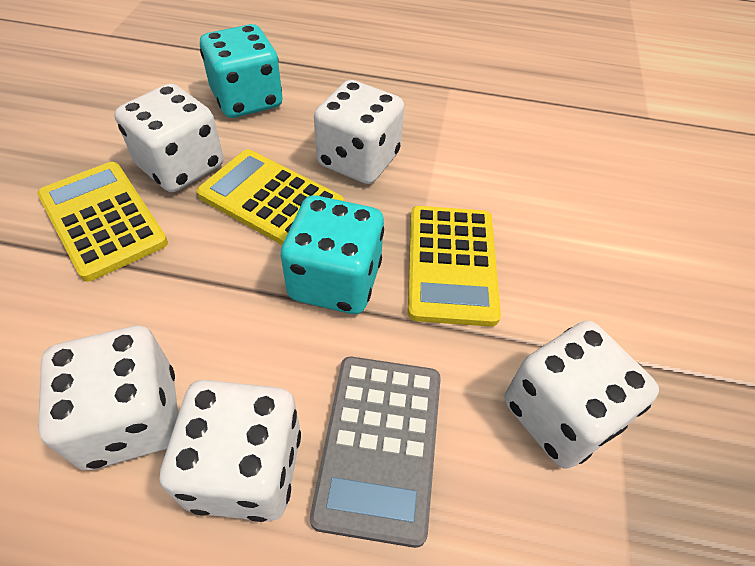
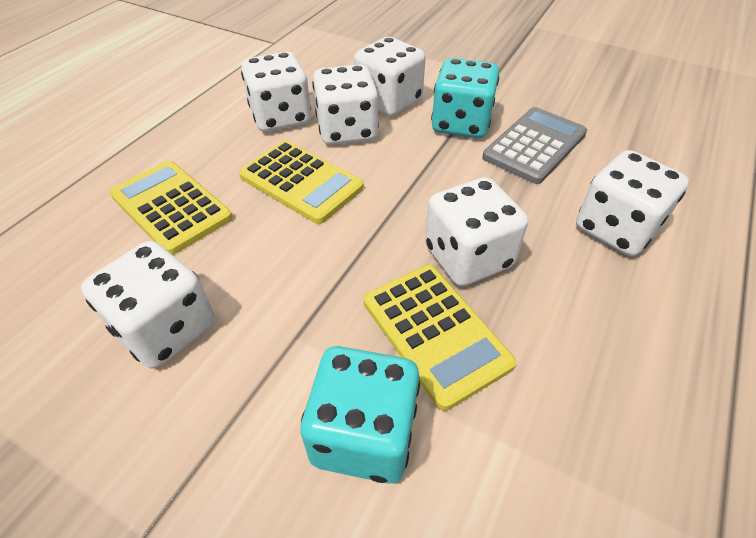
white dice: 5 -> 6

